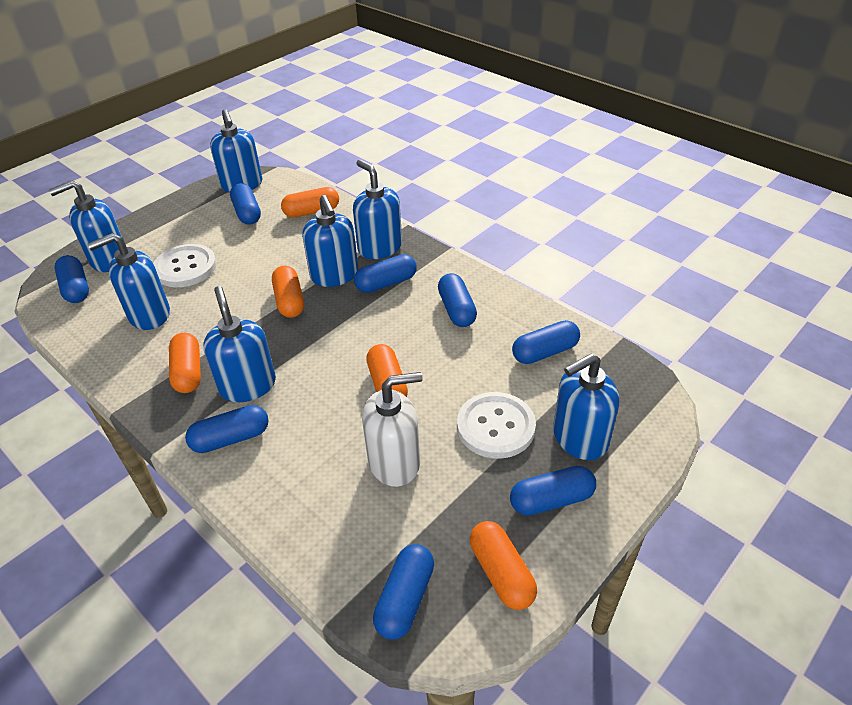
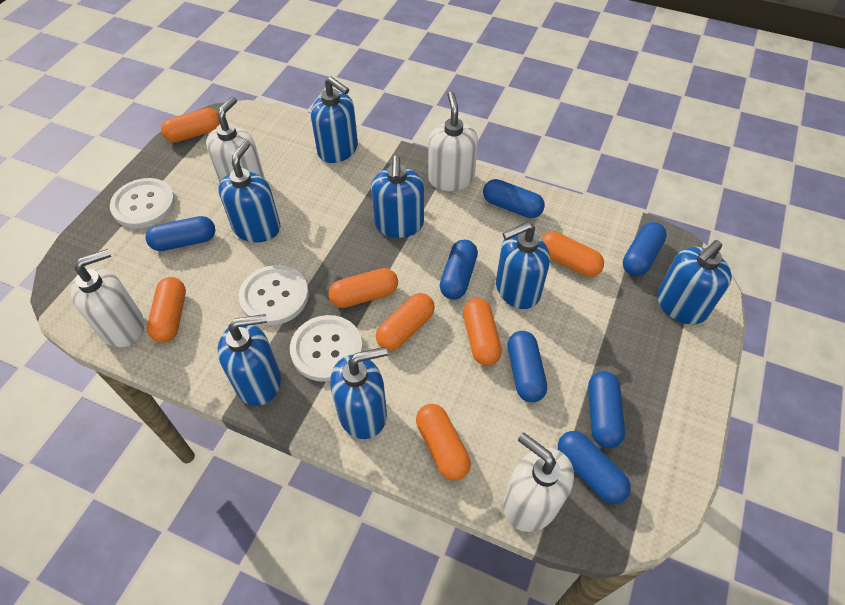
blue capsule: 8 -> 7
orange capsule: 5 -> 7
white button: 2 -> 3
white soap dispenser: 1 -> 4

